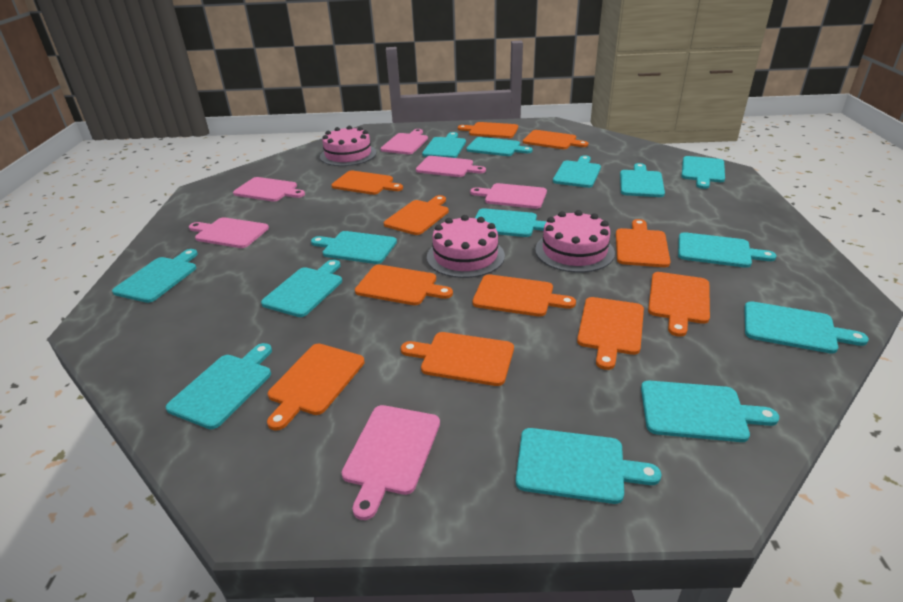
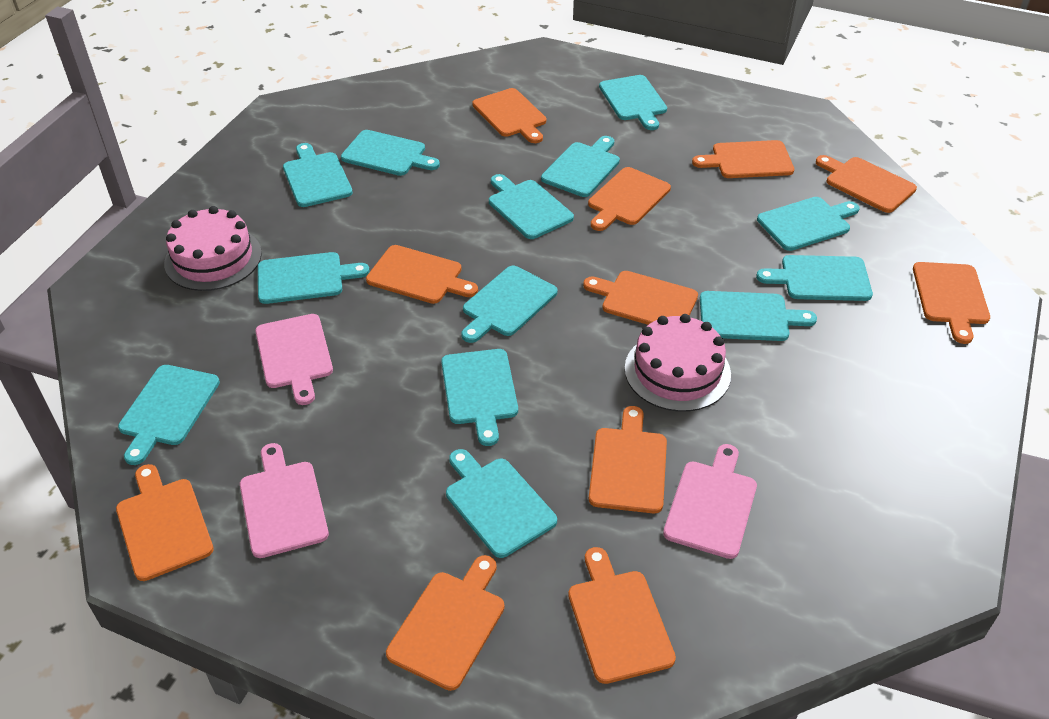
pink cake: 3 -> 2
pink cutting board: 6 -> 3
turquoise cutting board: 14 -> 13

